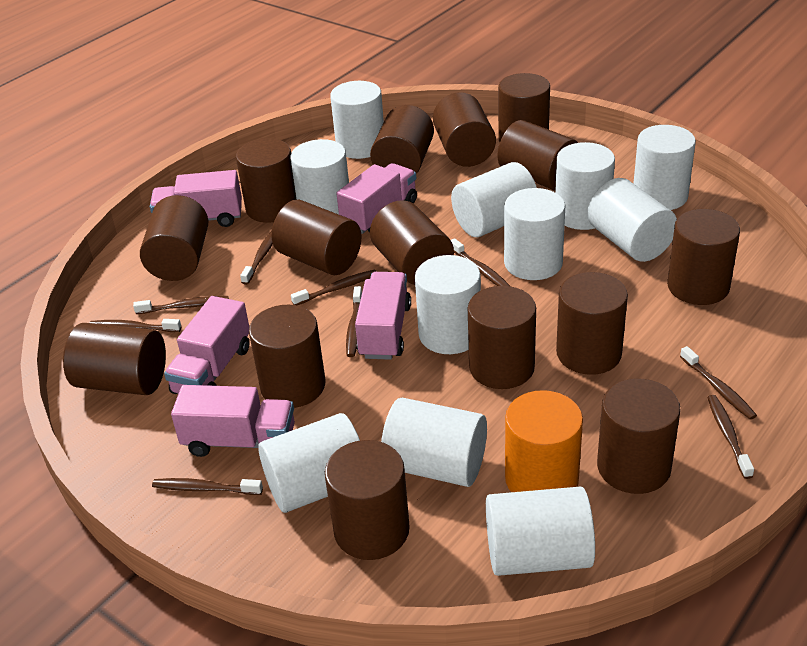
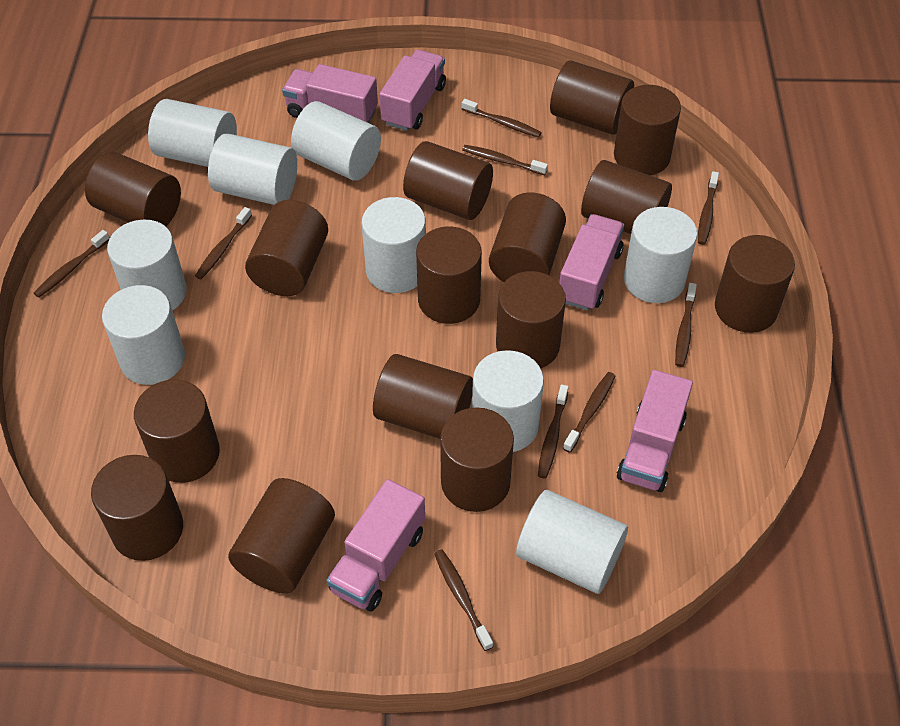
orange cylinder: 1 -> 0
white cylinder: 11 -> 9

